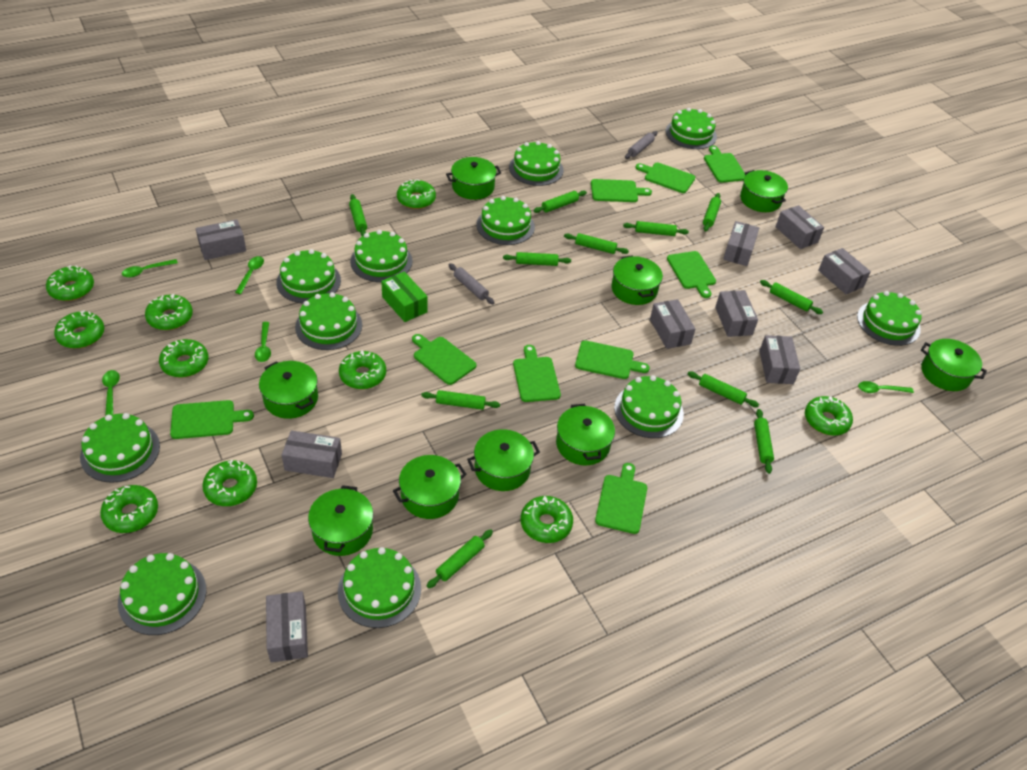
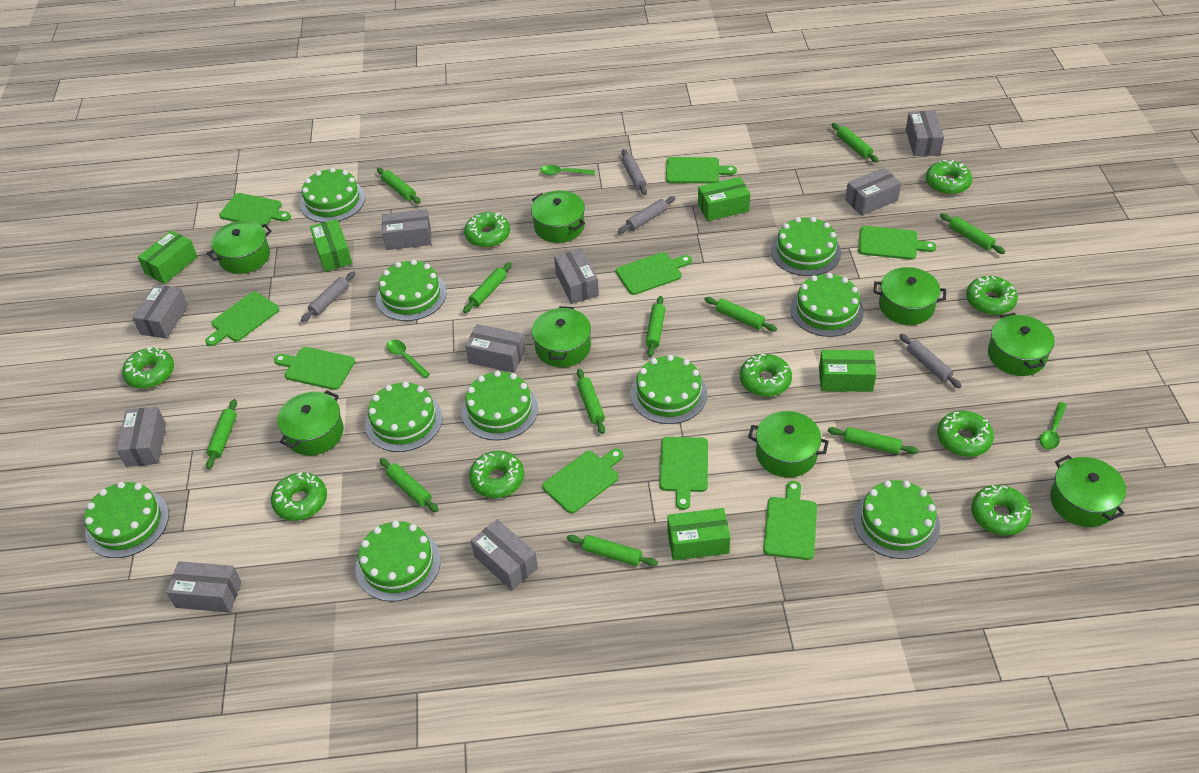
green box: 1 -> 5
green cake: 11 -> 10
green donut: 10 -> 9
green pot: 9 -> 8
green spoon: 5 -> 3
grey rolling pin: 2 -> 4

